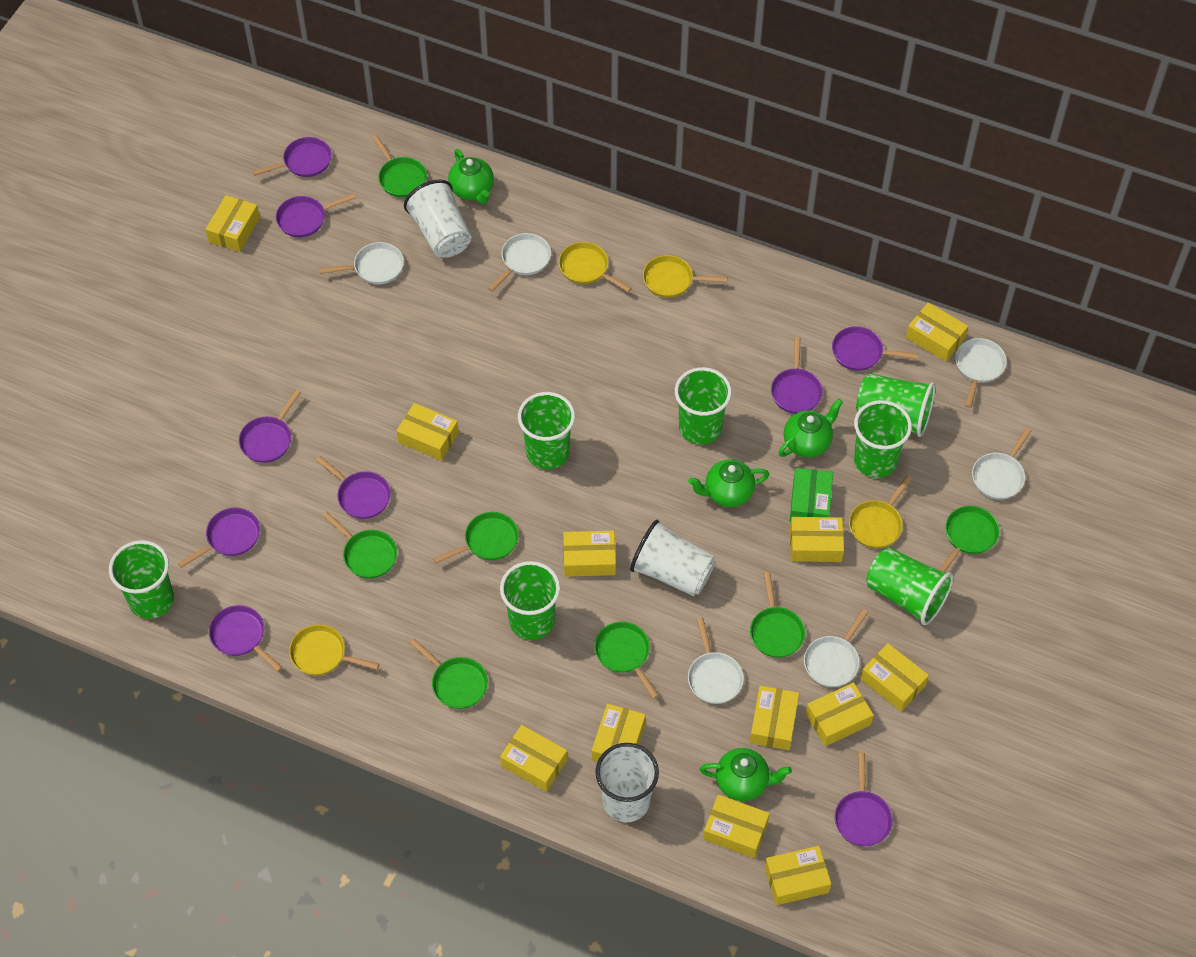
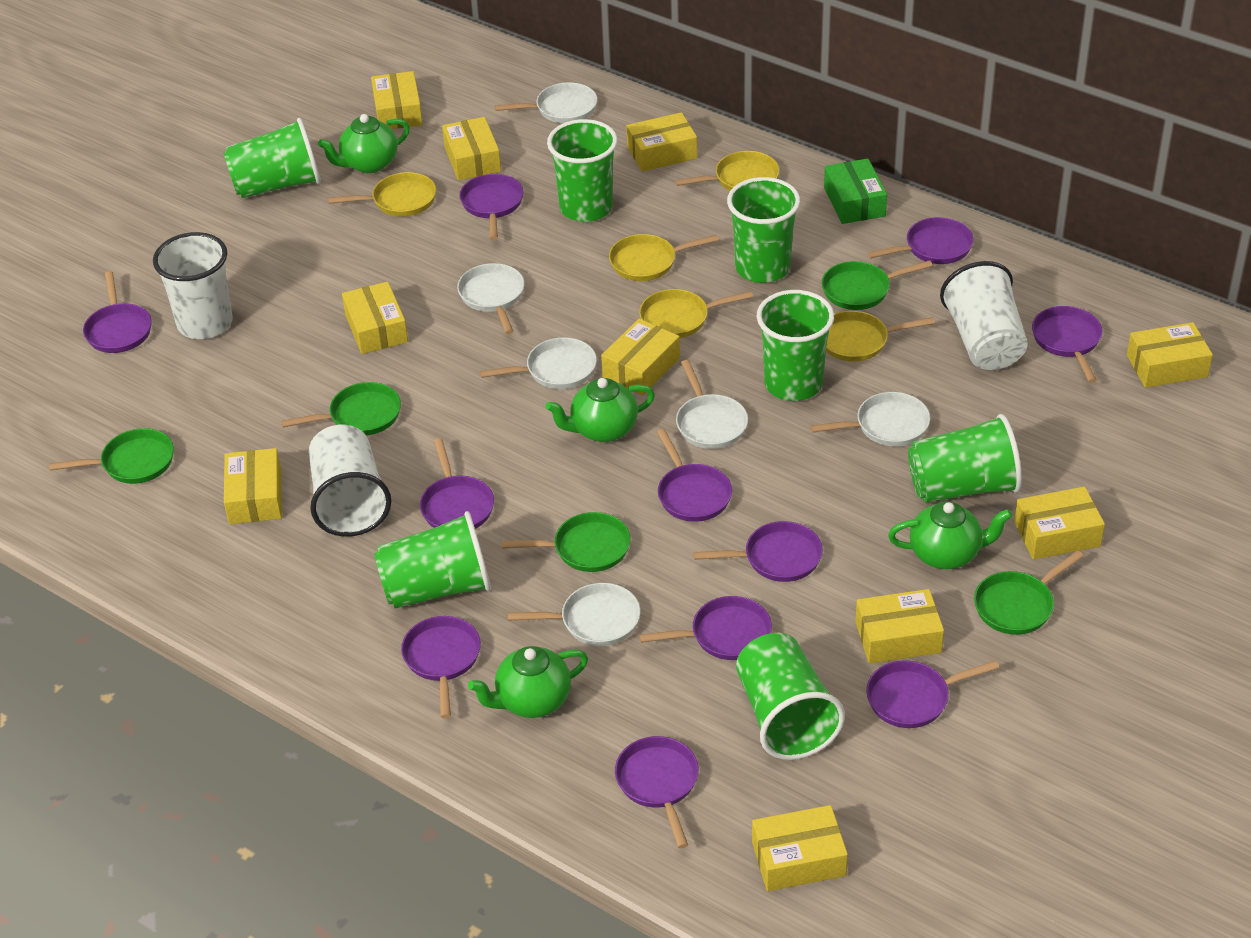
green pan: 7 -> 5
purple pan: 9 -> 11
yellow box: 12 -> 10
yellow pan: 4 -> 5

